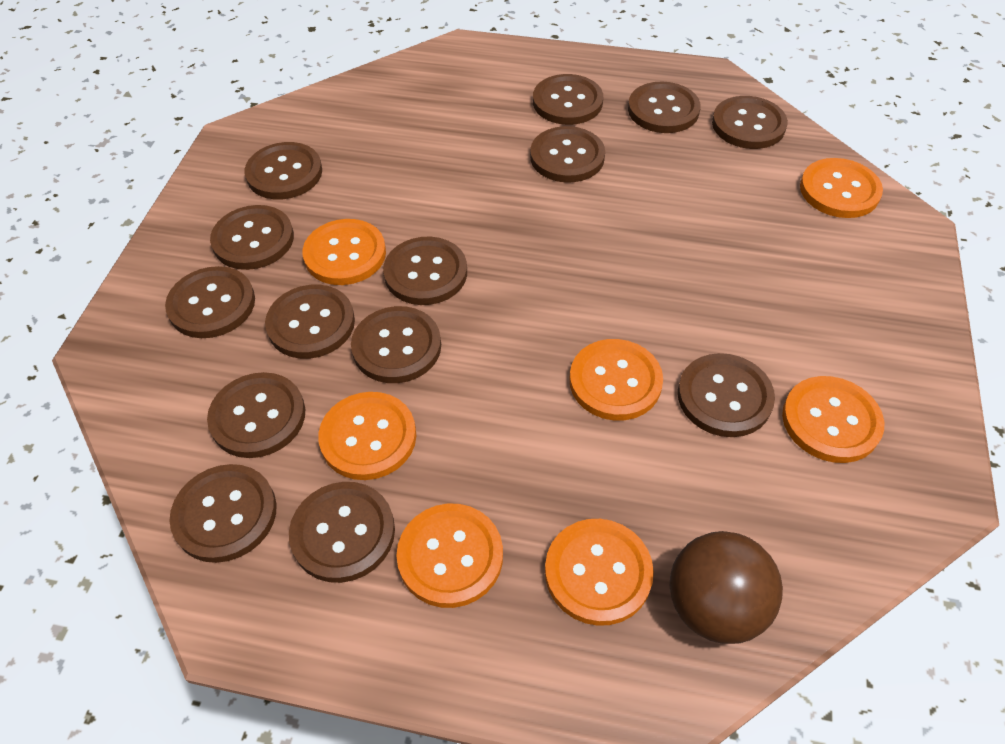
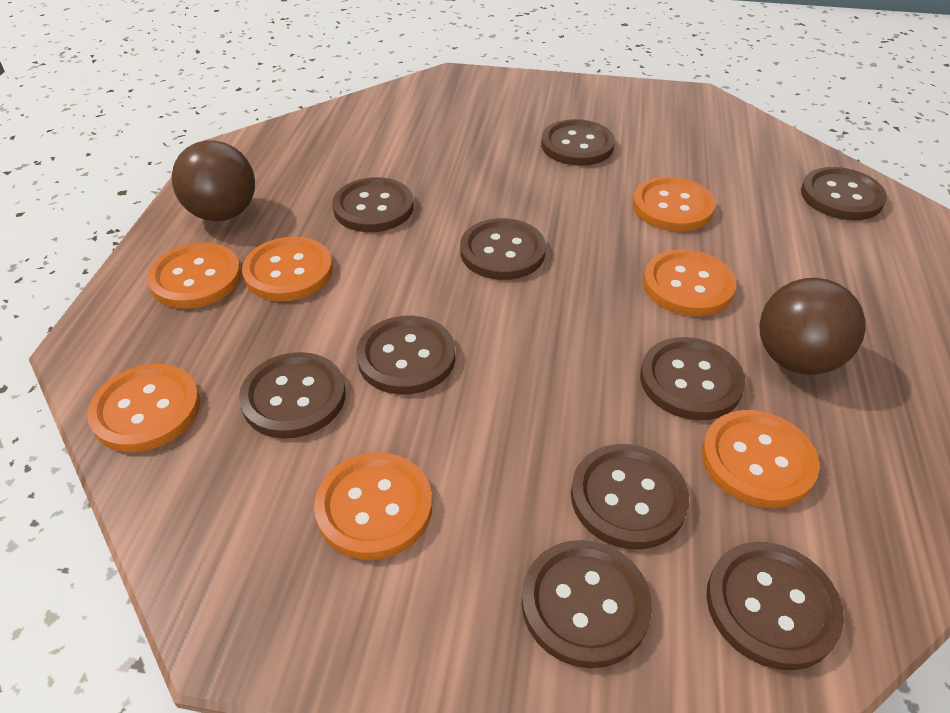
brown ball: 1 -> 2
brown button: 14 -> 10

